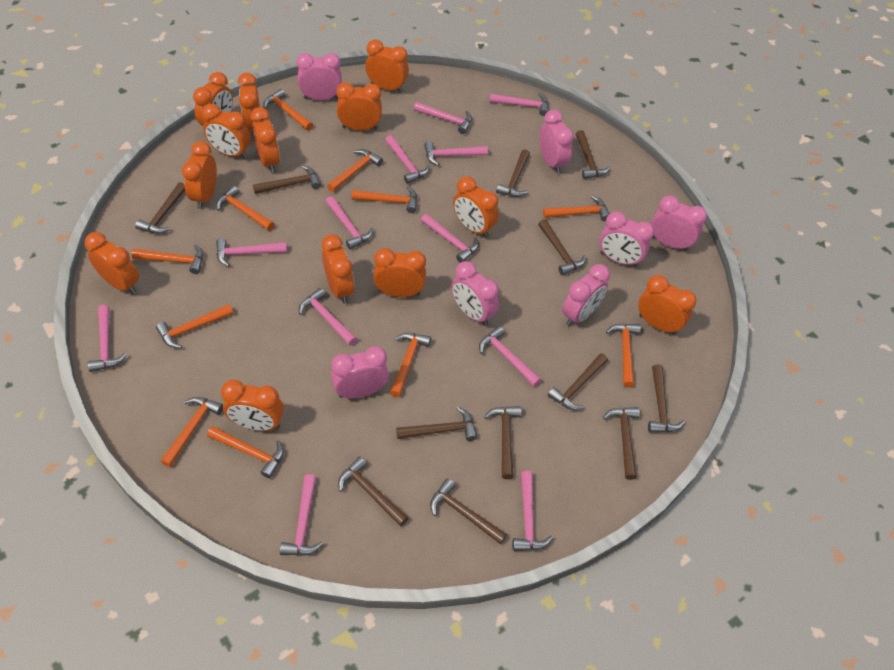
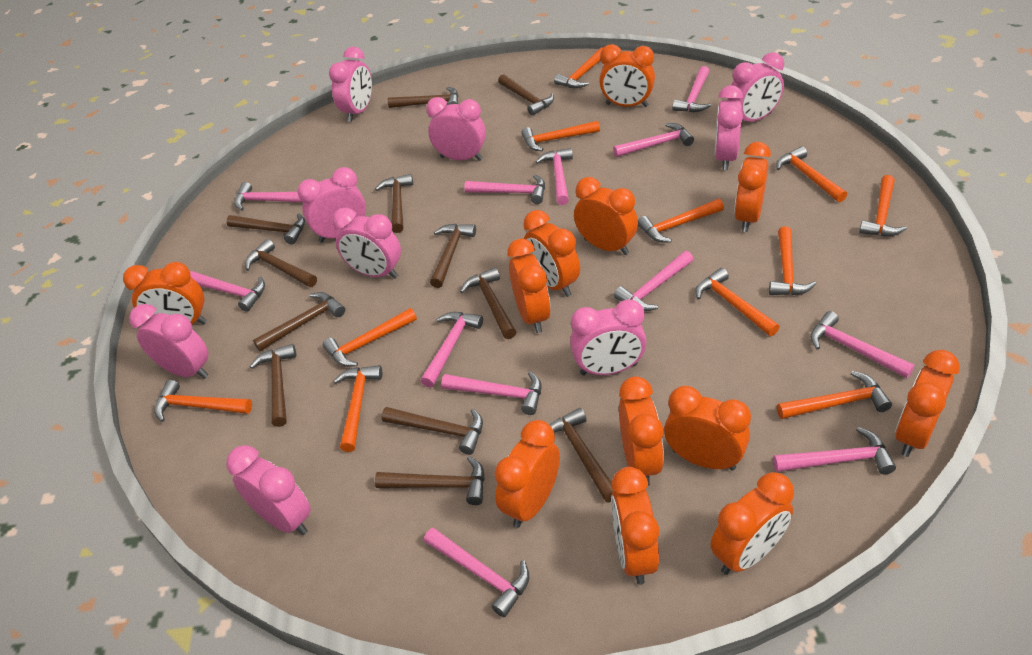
orange clock: 13 -> 12
pink clock: 7 -> 9

